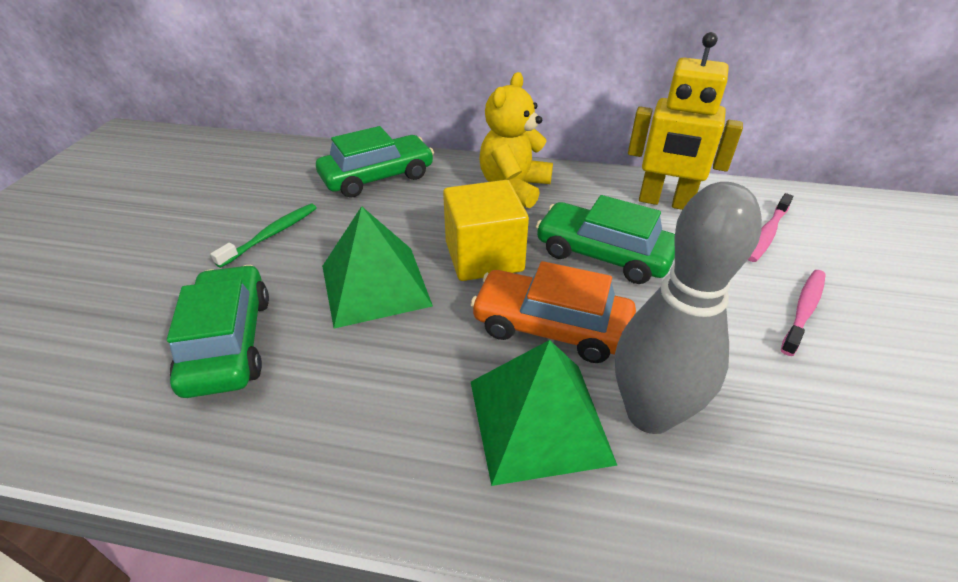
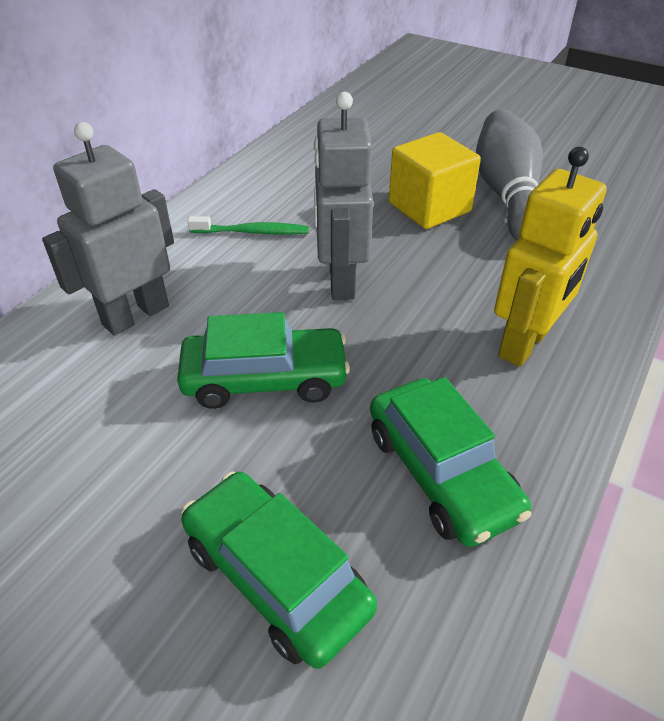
green pyramid: 2 -> 0
grey robot: 0 -> 2
orange car: 1 -> 0
pink toothbrush: 2 -> 0
yellow teddy bear: 1 -> 0

